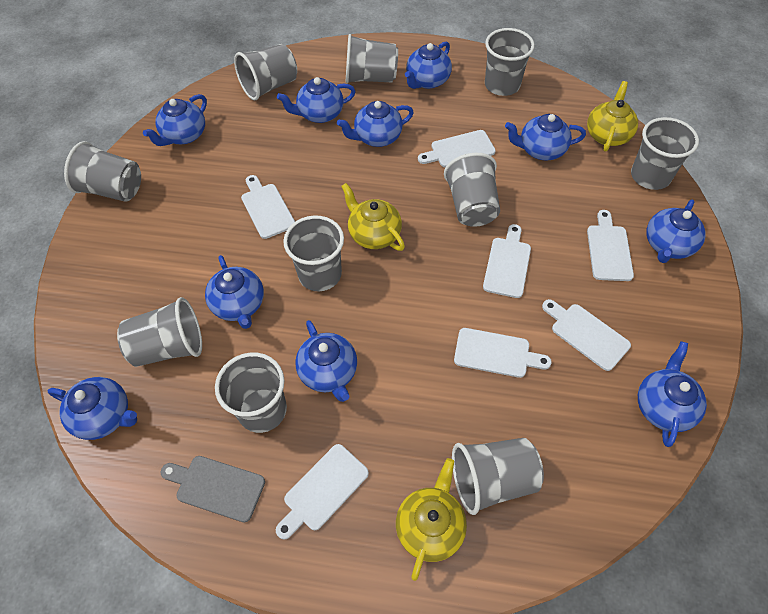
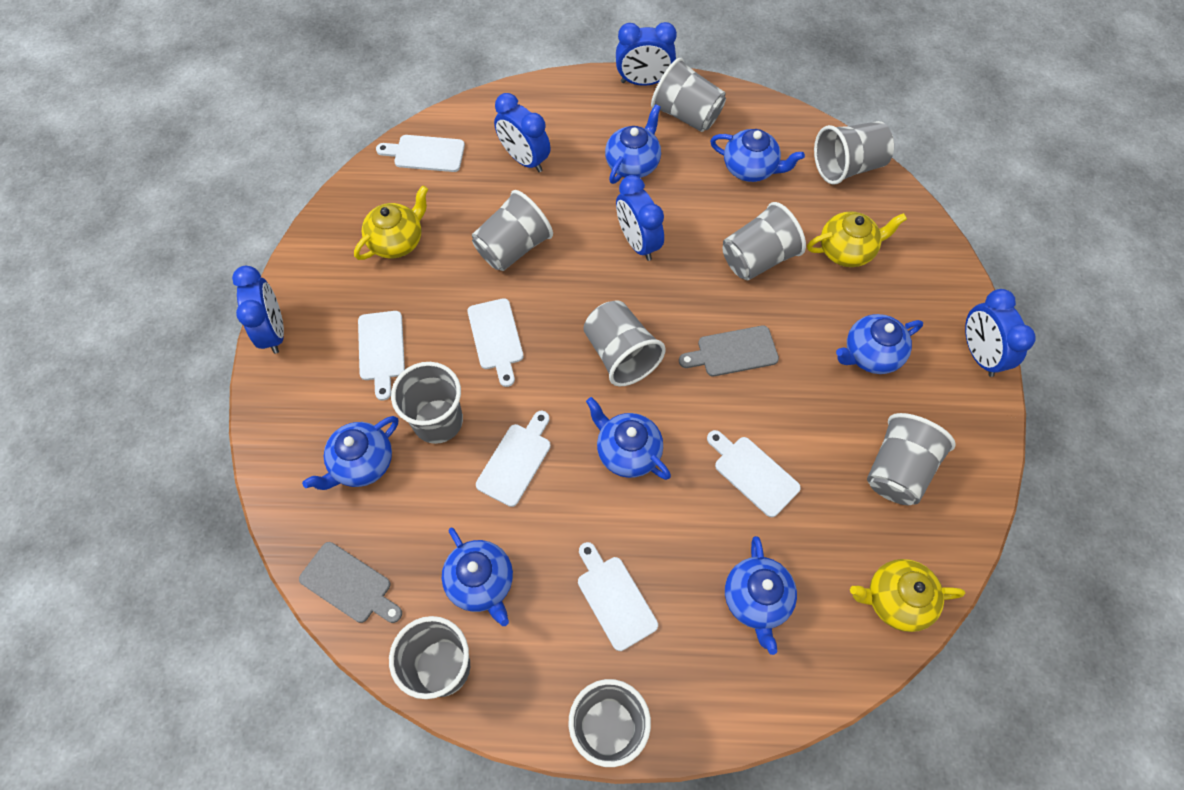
blue clock: 0 -> 5
blue teapot: 10 -> 7
grey cup: 10 -> 9
grey cutting board: 1 -> 2
white cutting board: 7 -> 6

